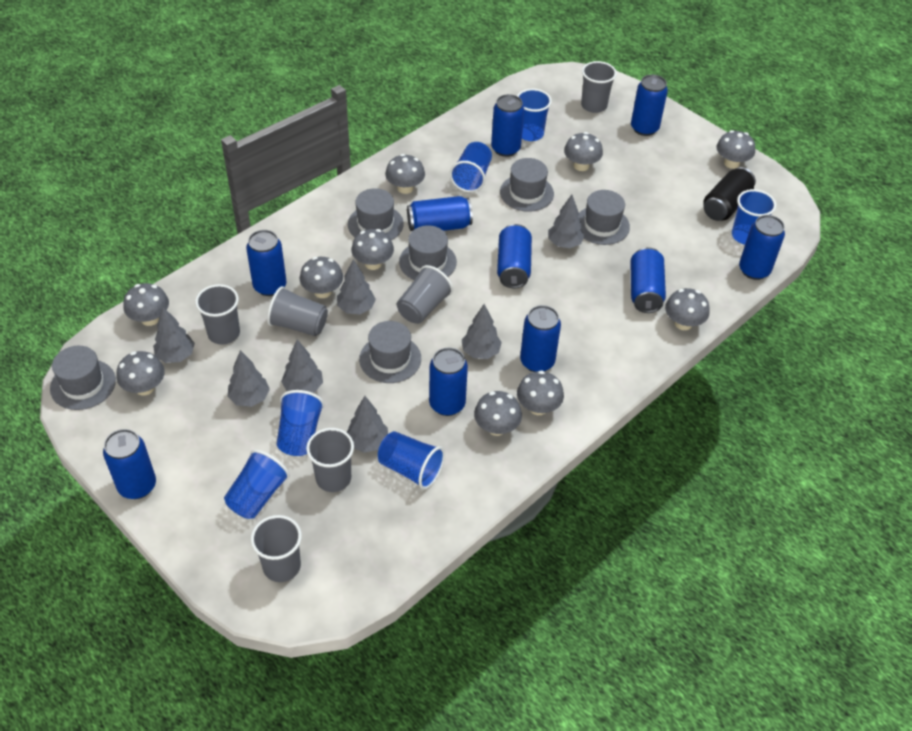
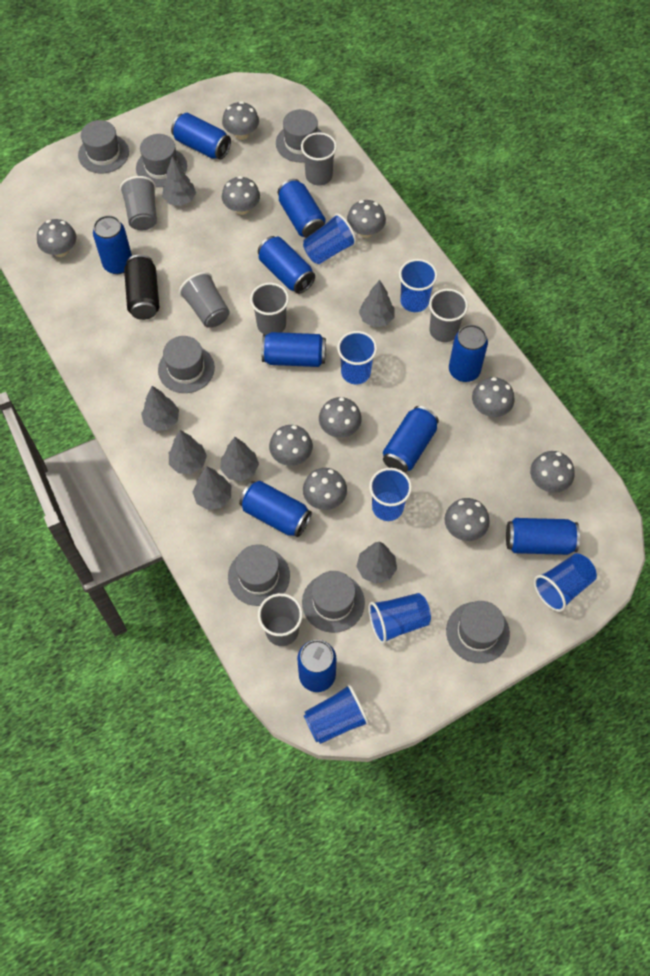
blue cup: 6 -> 7
grey hat: 6 -> 7

